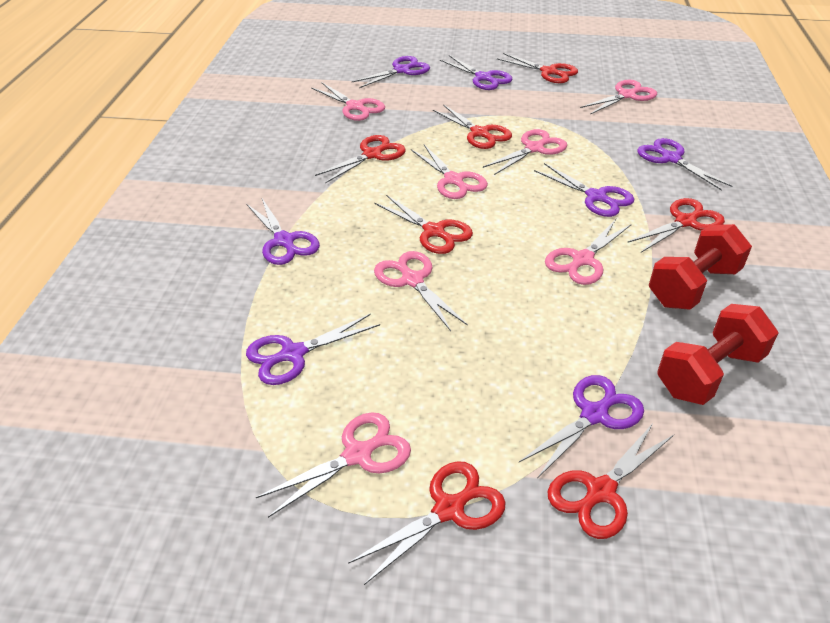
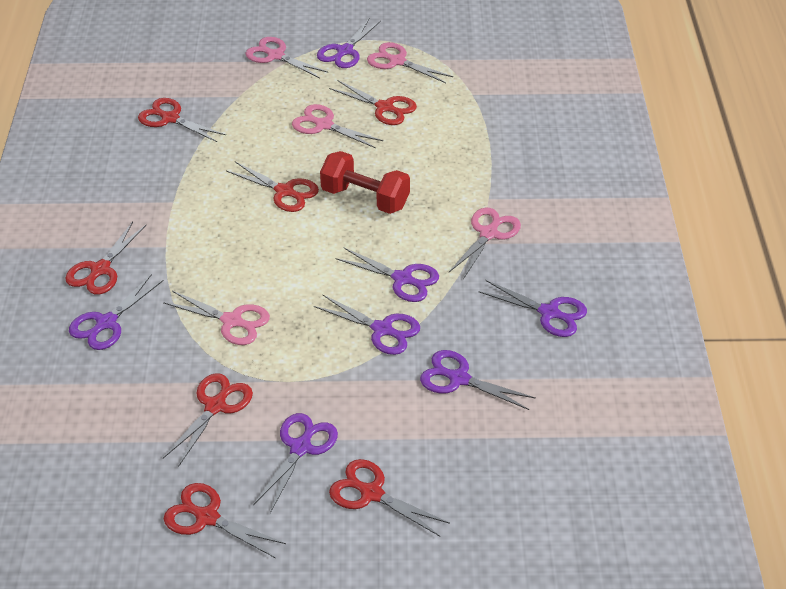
pink scissors: 7 -> 5
red dumbbell: 2 -> 1

